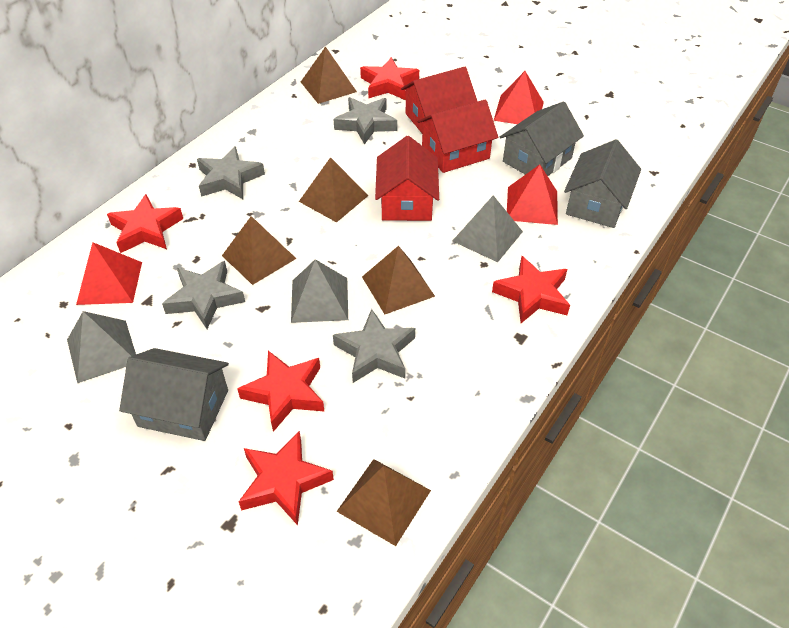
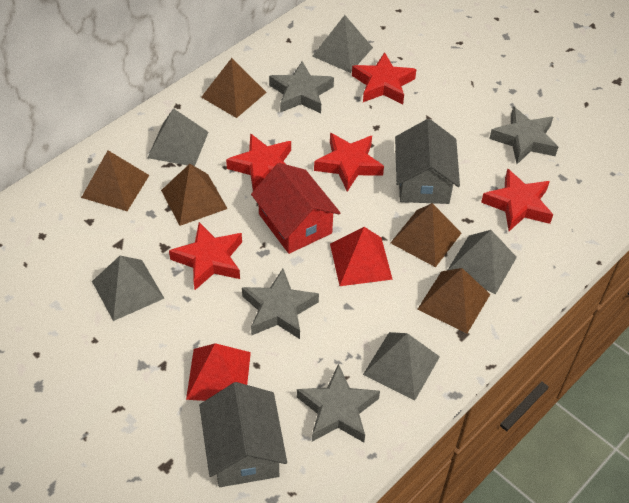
grey house: 3 -> 2
grey pyramid: 3 -> 5
red house: 3 -> 1
red pyramid: 3 -> 2

